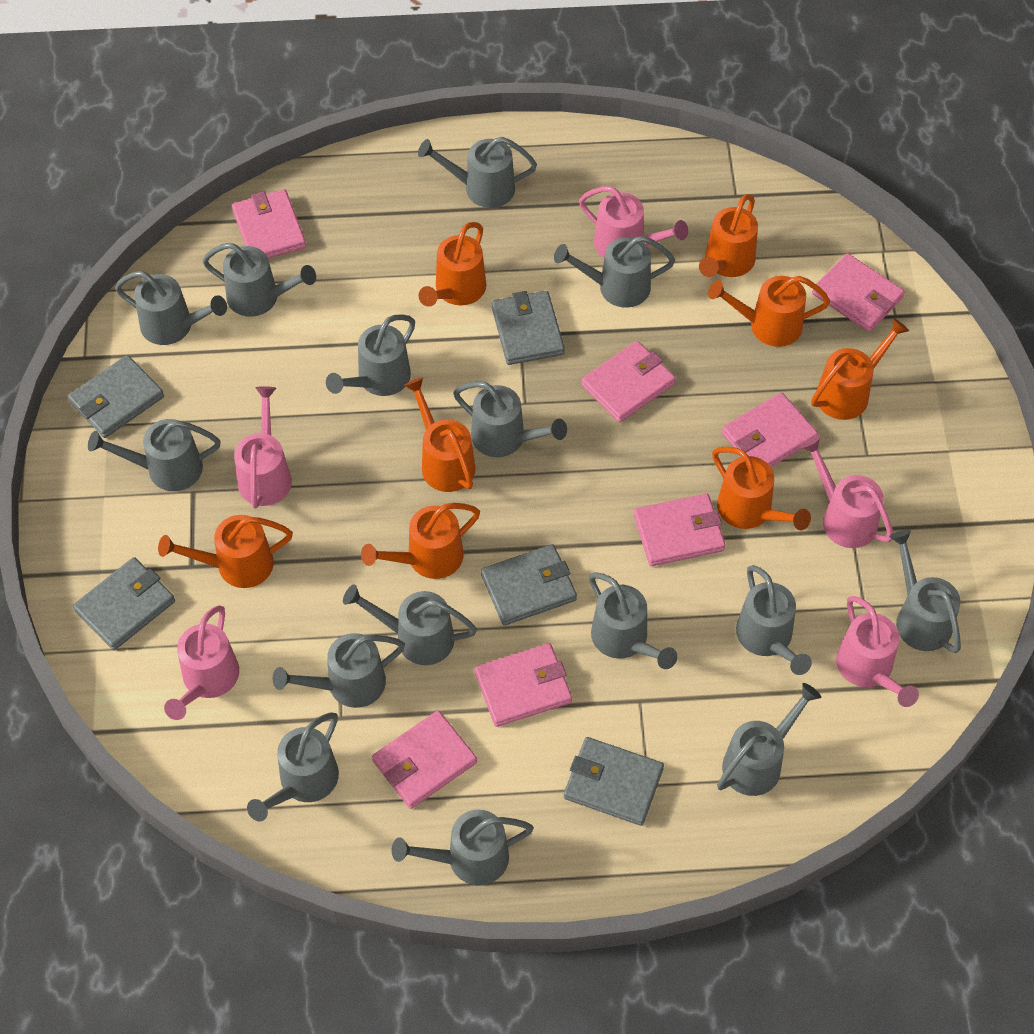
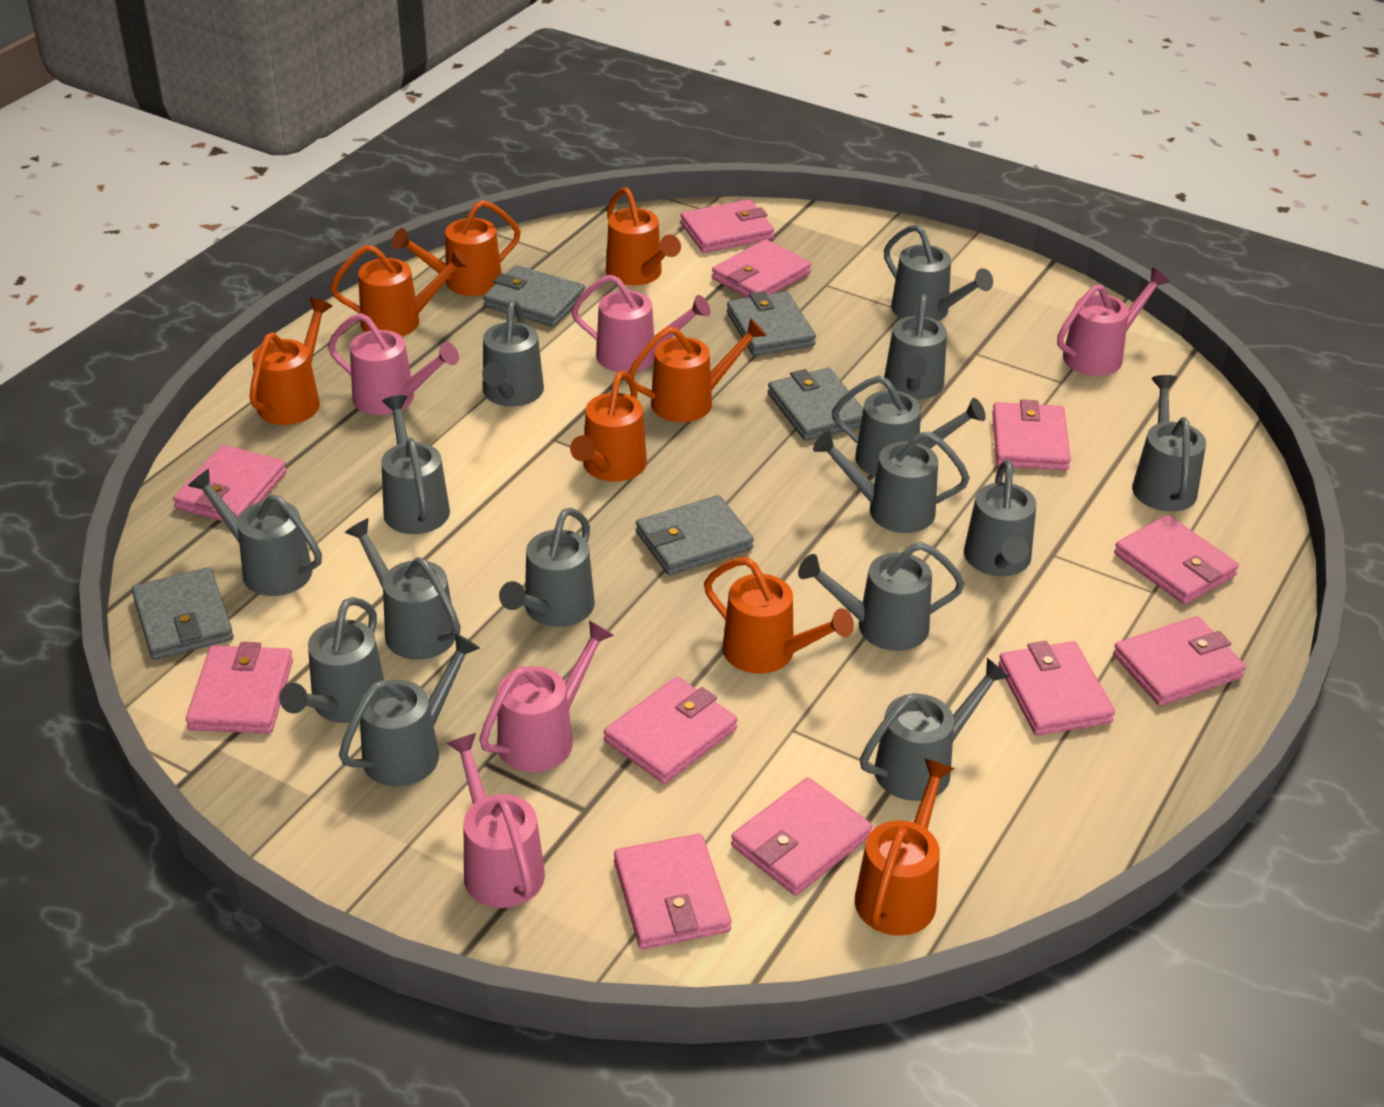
pink wallet: 7 -> 11

